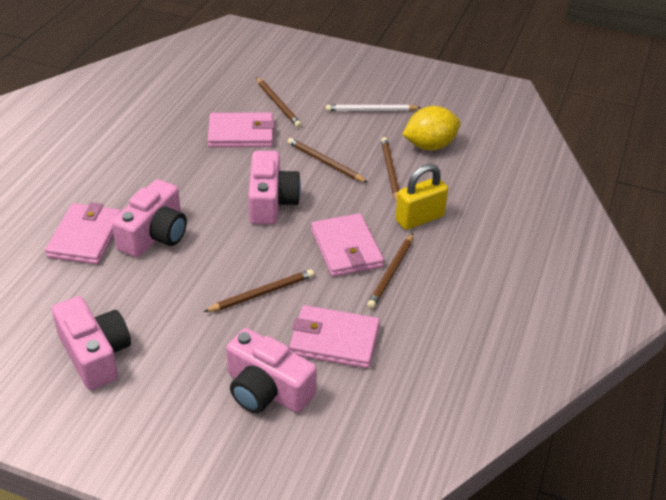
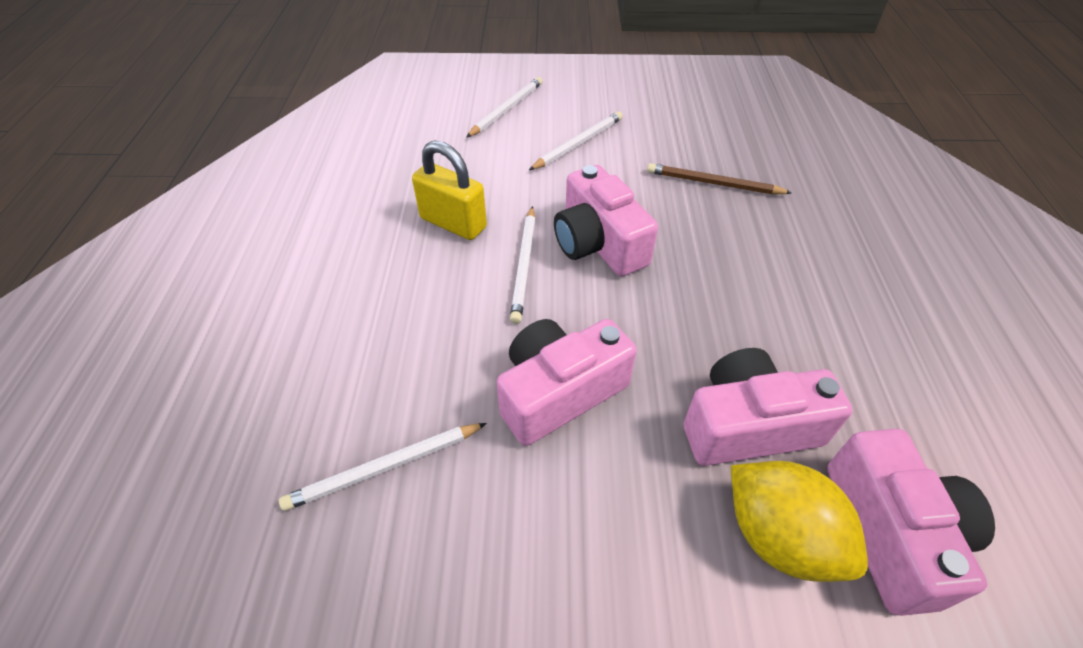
brown pencil: 5 -> 1
pink wallet: 4 -> 0
white pencil: 1 -> 4

